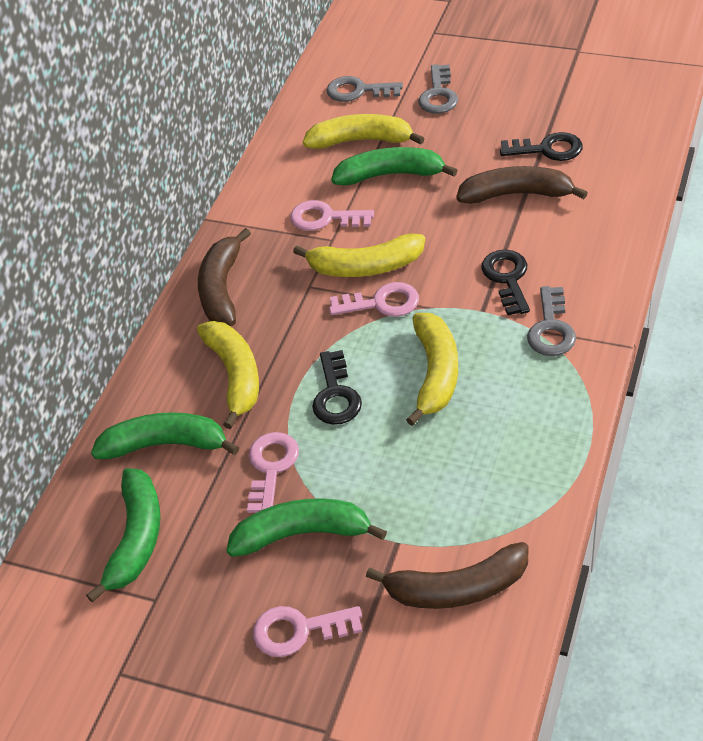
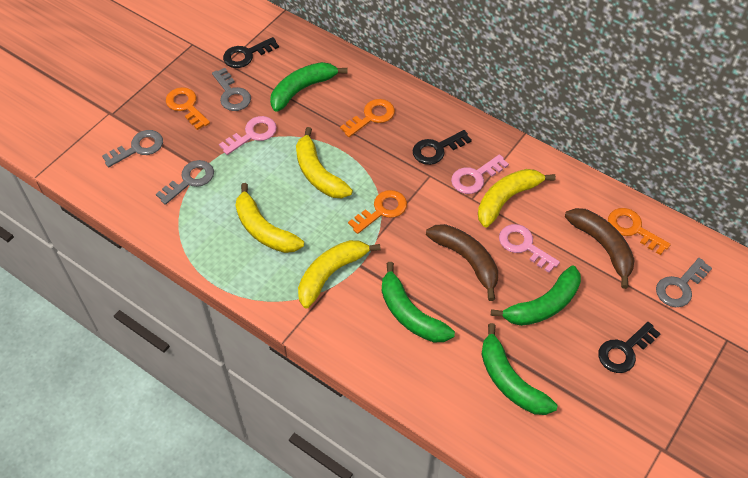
brown banana: 3 -> 2
grey key: 3 -> 4
orange key: 0 -> 4
pink key: 4 -> 3

